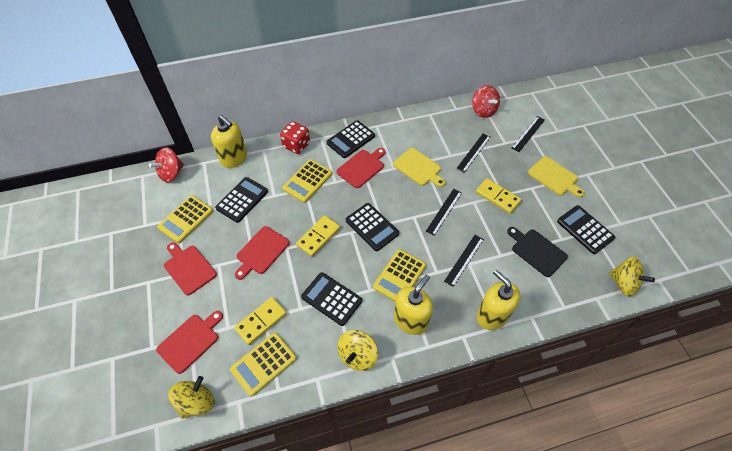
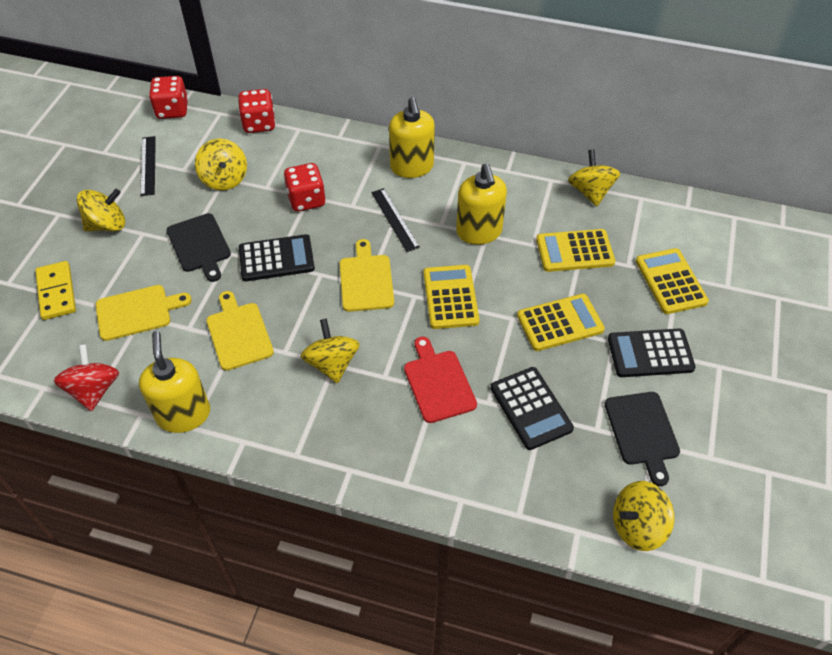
black calculator: 5 -> 3
black cutting board: 1 -> 2
black ruler: 4 -> 2
red cutting board: 4 -> 1
red dice: 1 -> 3
red spinning top: 2 -> 1
yellow cutting board: 2 -> 3
yellow domino: 3 -> 1
yellow spinning top: 3 -> 5

